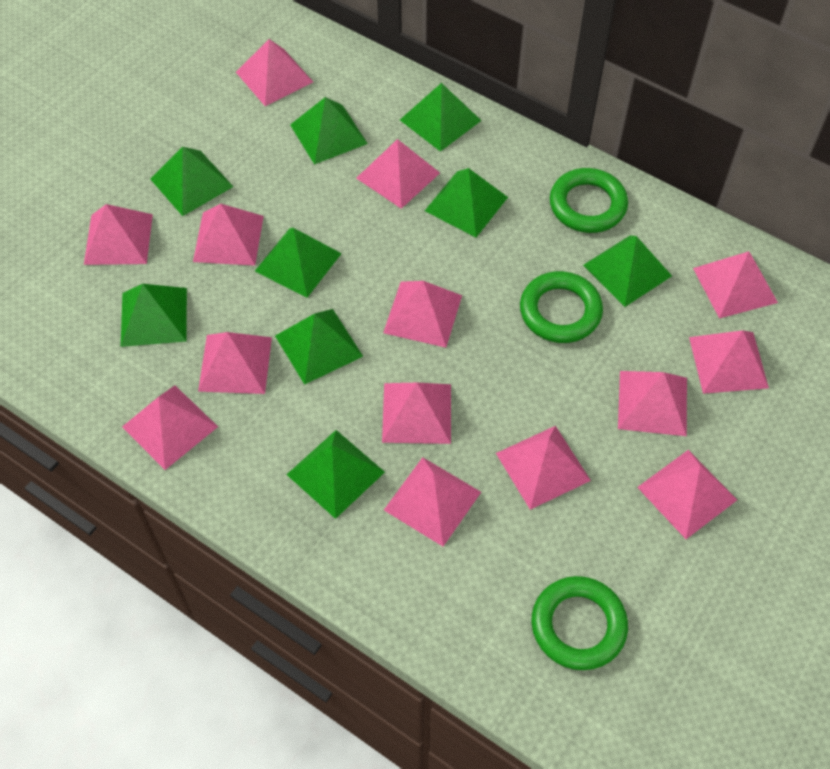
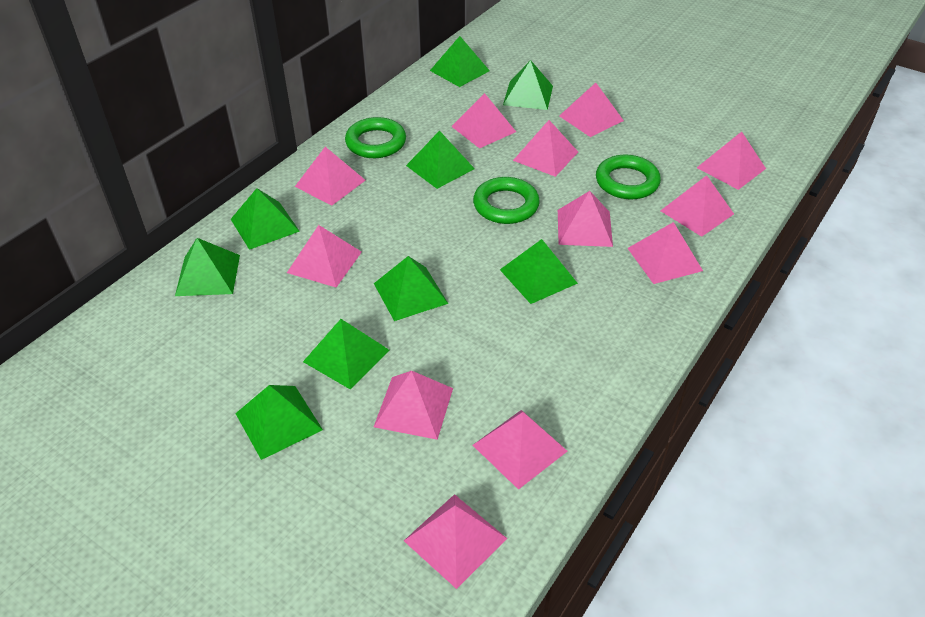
pink pyramid: 14 -> 12

